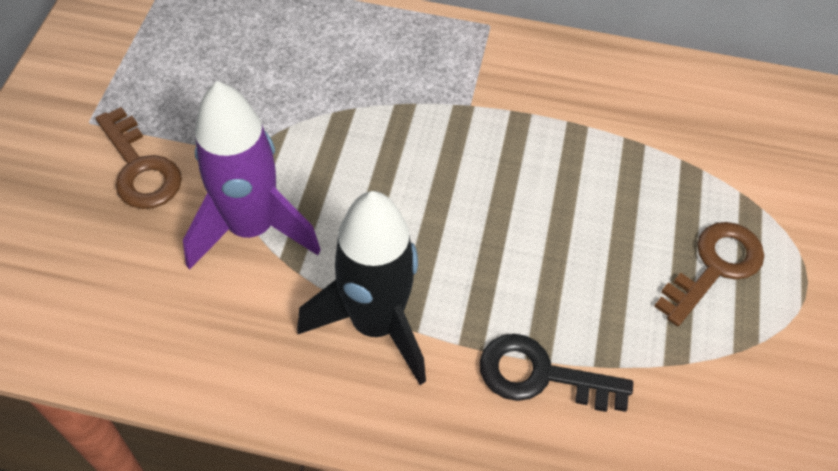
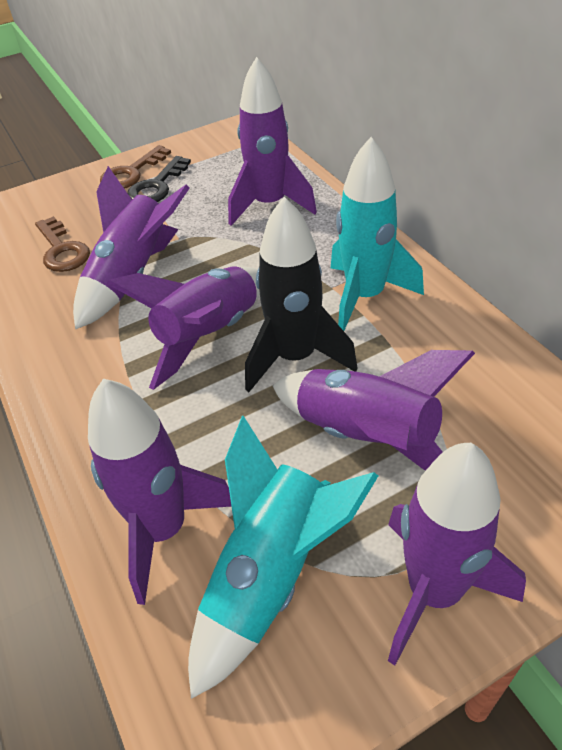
purple rocket: 1 -> 6
turquoise rocket: 0 -> 2

